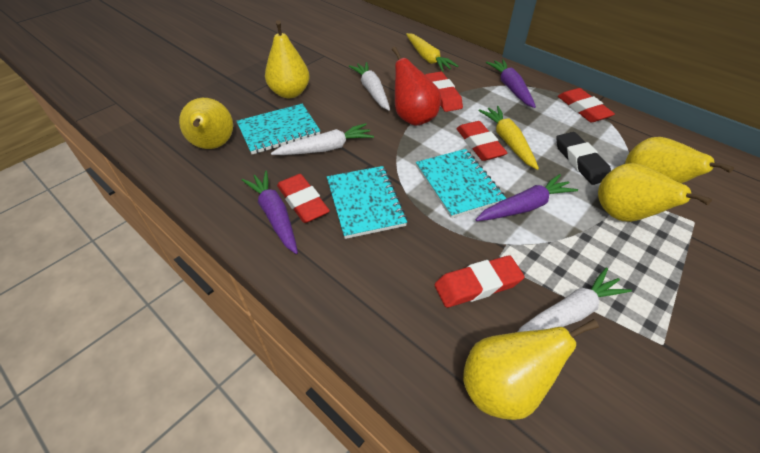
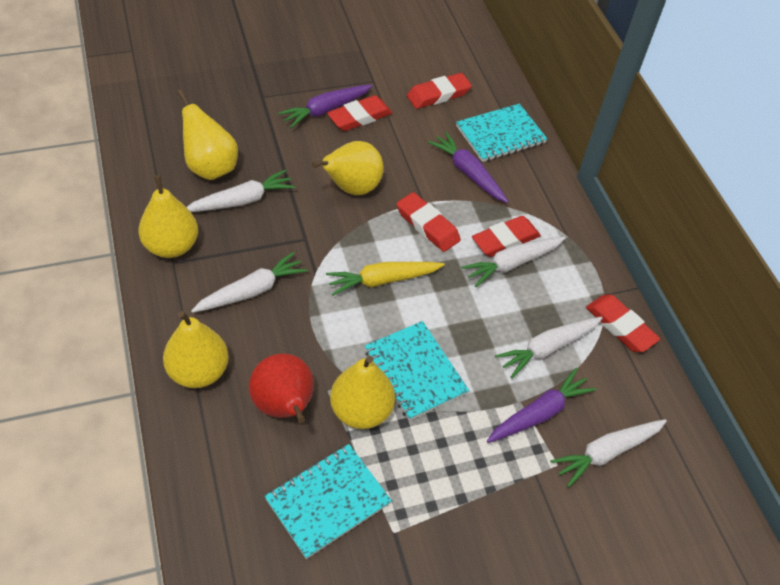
black eraser: 1 -> 0
white carrot: 3 -> 5
yellow carrot: 2 -> 1

